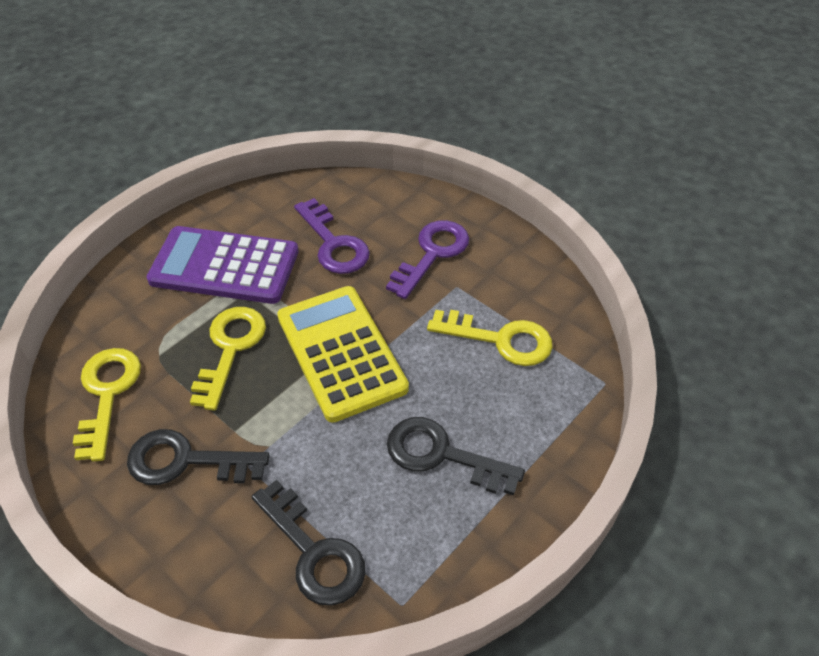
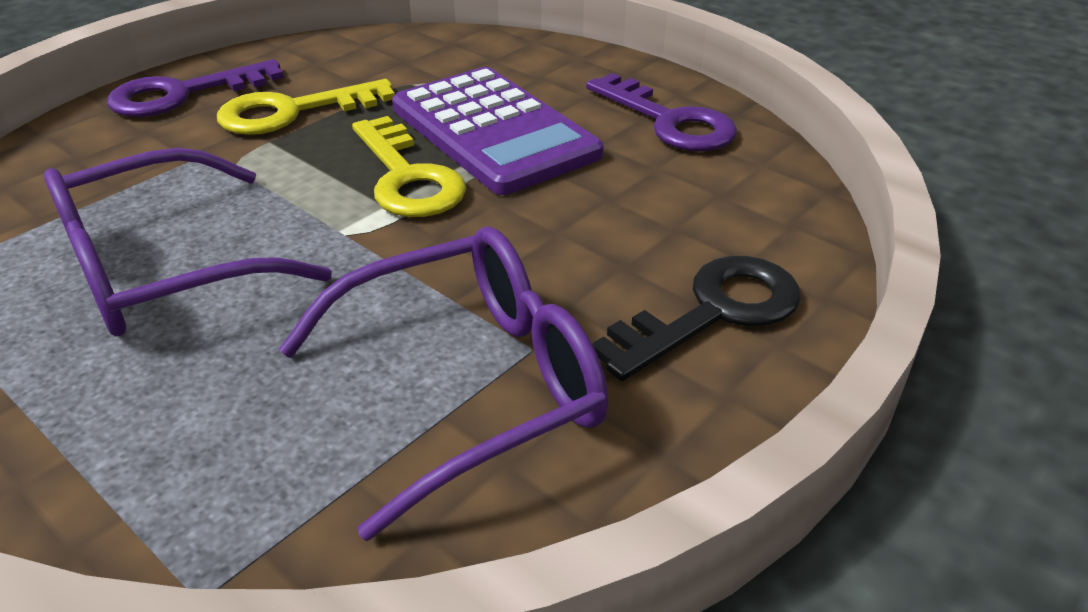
black key: 3 -> 1
purple glasses: 0 -> 2
yellow calculator: 1 -> 0
yellow key: 3 -> 2

